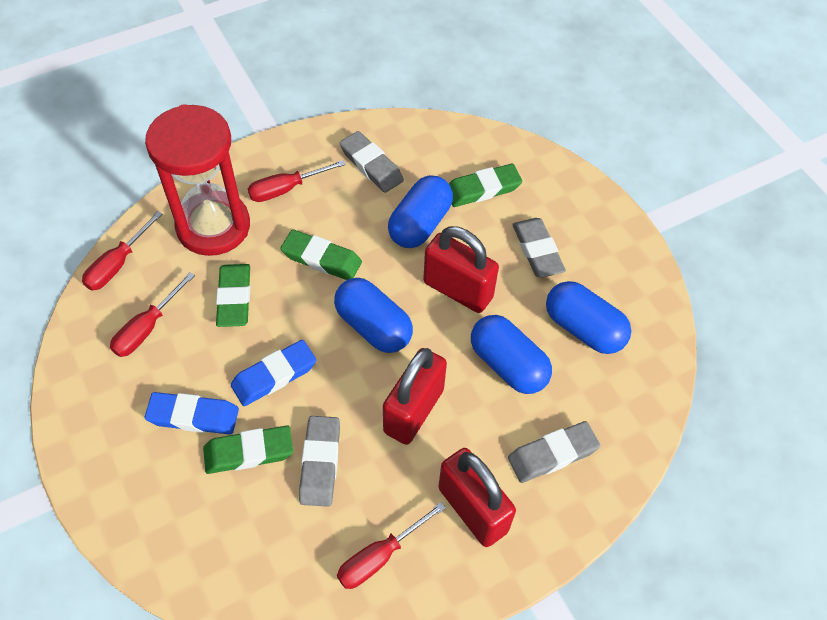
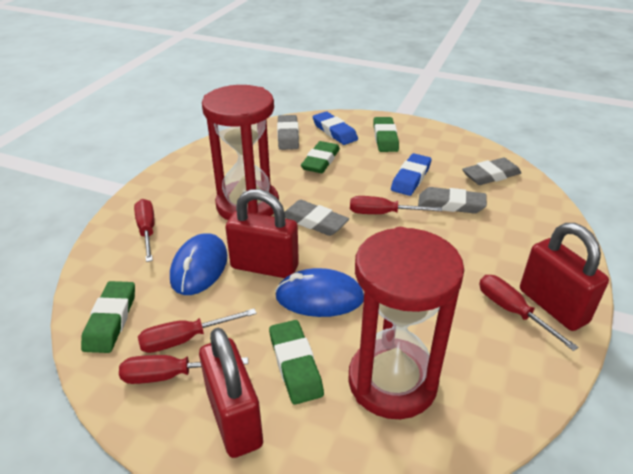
blue capsule: 4 -> 0
blue mouse: 0 -> 2
red hourglass: 1 -> 2
red screwdriver: 4 -> 5

